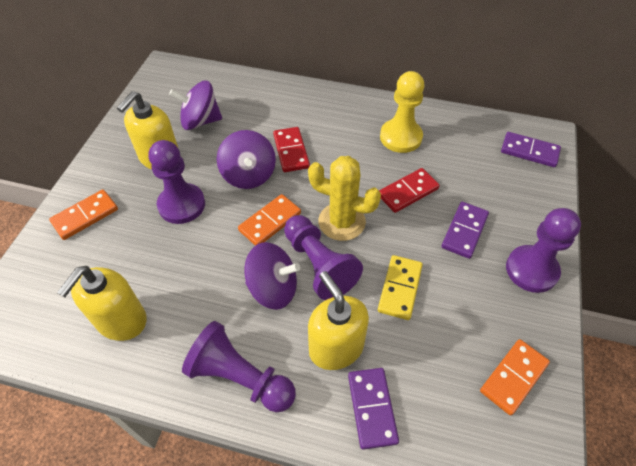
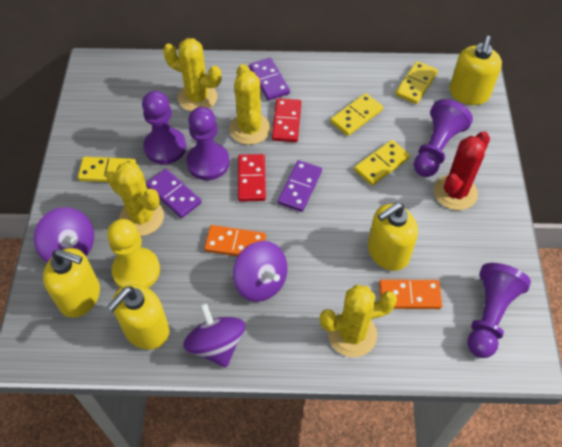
orange domino: 3 -> 2
red cactus: 0 -> 1
yellow cactus: 1 -> 4
yellow domino: 1 -> 4
yellow soap dispenser: 3 -> 4

